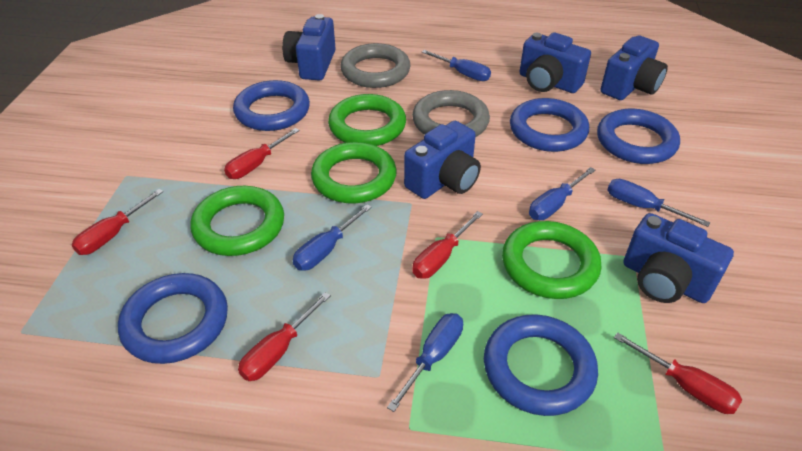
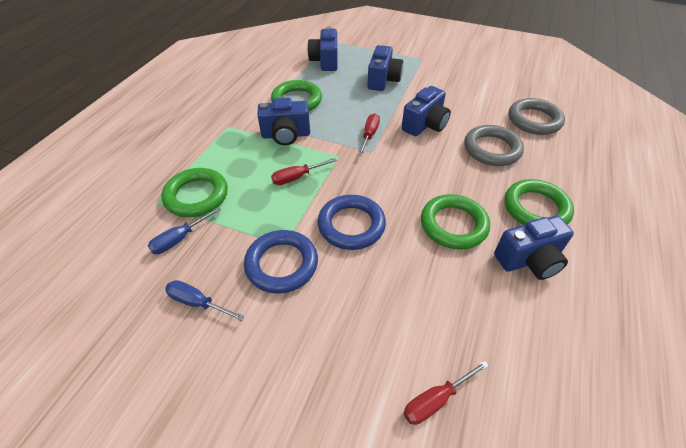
blue ring: 5 -> 2
blue screwdriver: 5 -> 2
red screwdriver: 5 -> 3

